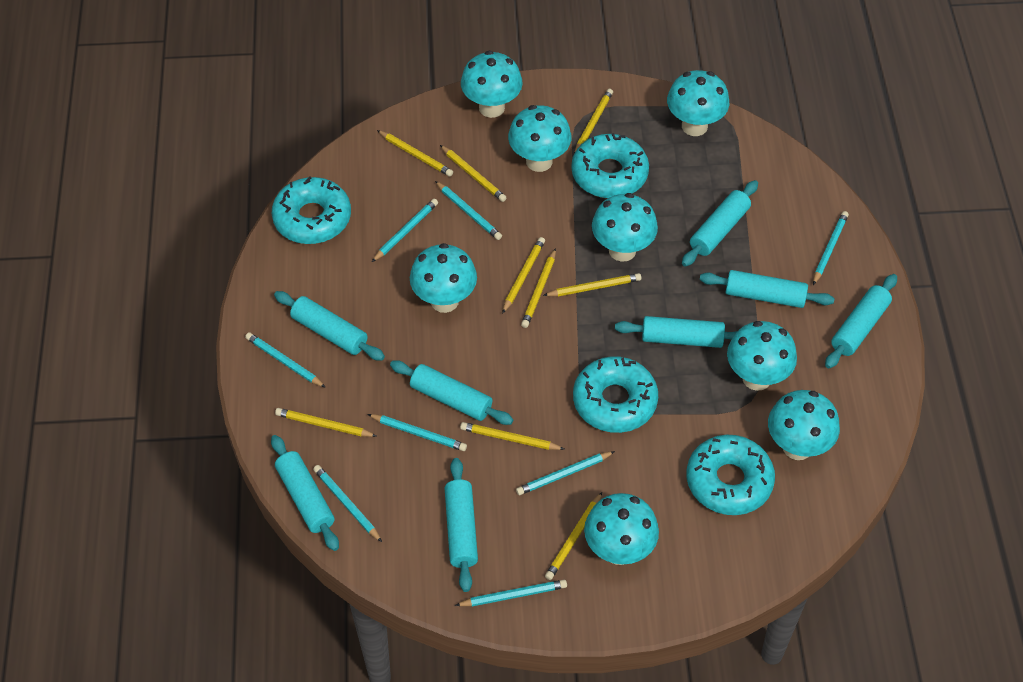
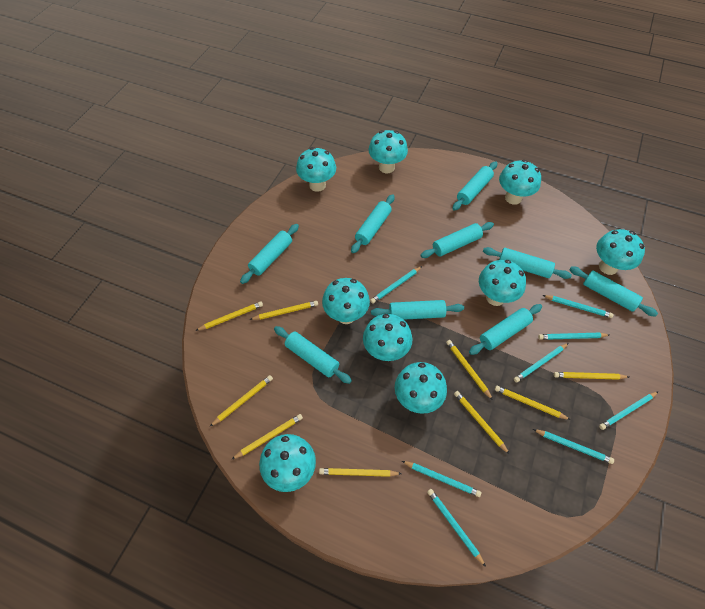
turquoise donut: 4 -> 0
turquoise mushroom: 8 -> 9
turquoise rolling pin: 8 -> 9

